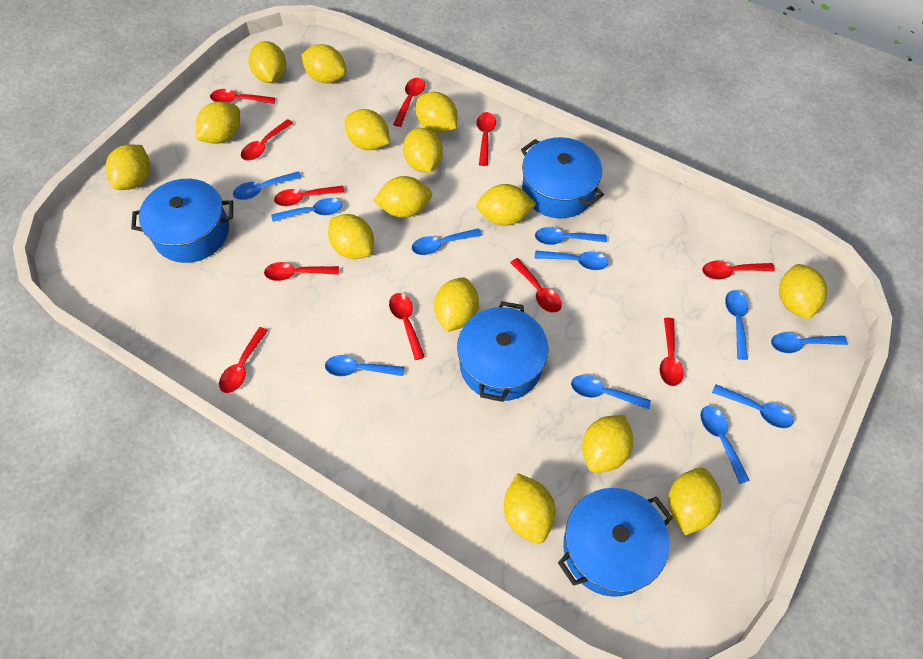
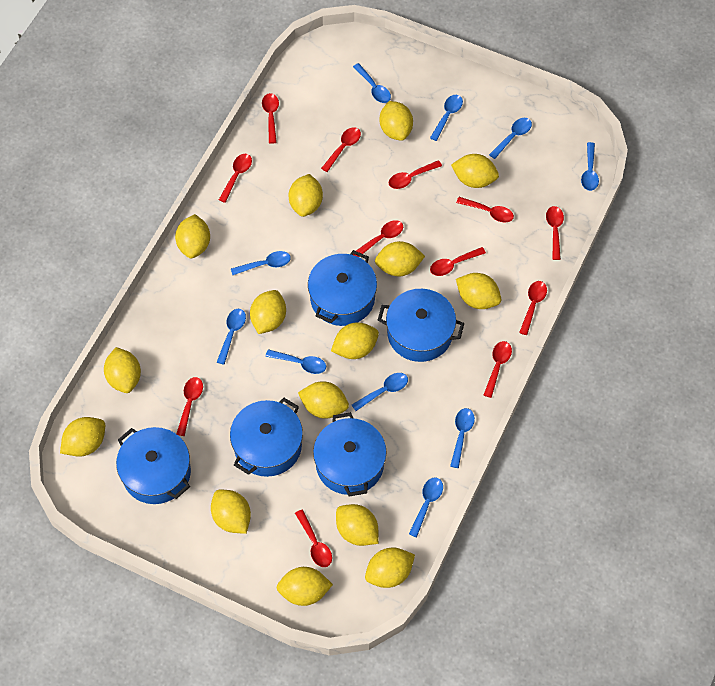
blue pot: 4 -> 5
blue spoon: 11 -> 10
red spoon: 11 -> 12

